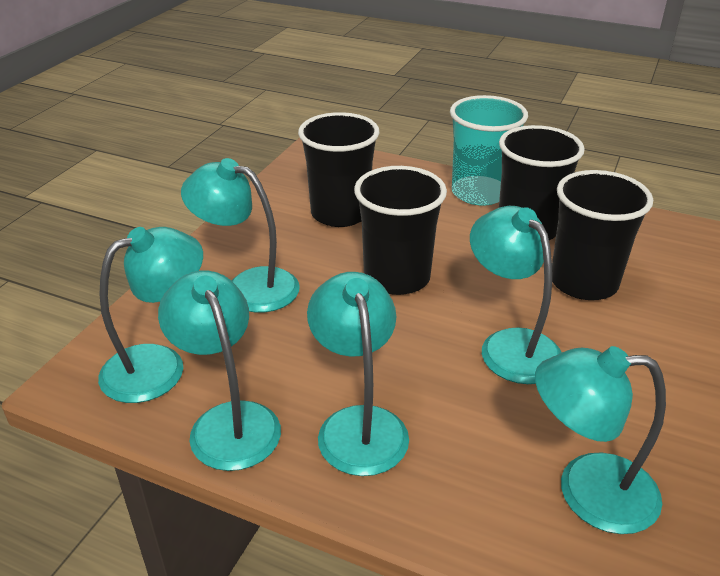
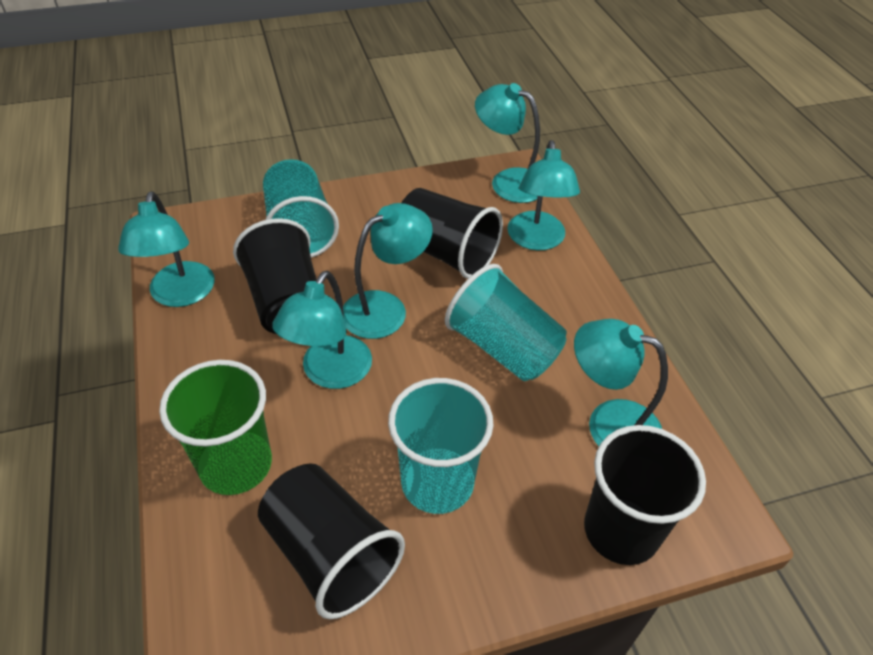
green cup: 0 -> 1
turquoise cup: 1 -> 3

